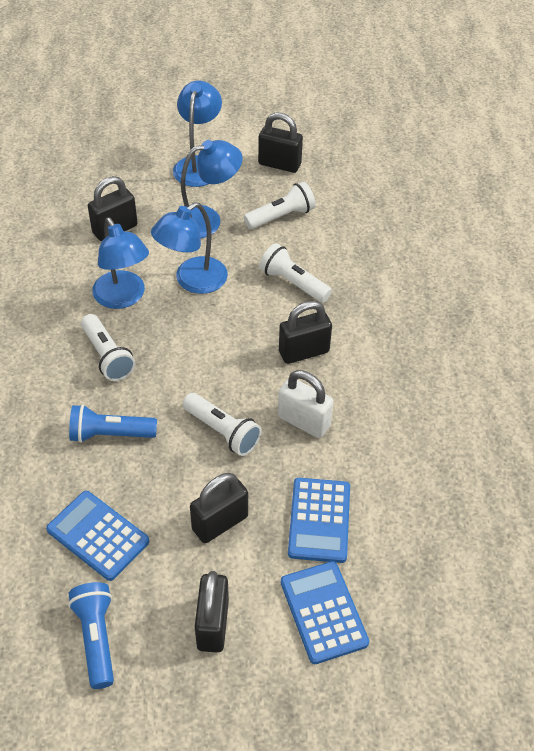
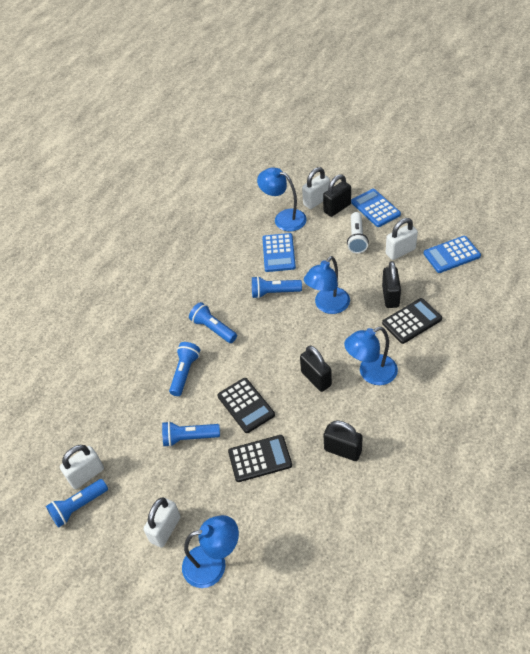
black calculator: 0 -> 3
black padlock: 5 -> 4
blue flashlight: 2 -> 5
white flashlight: 4 -> 1
white padlock: 1 -> 4

